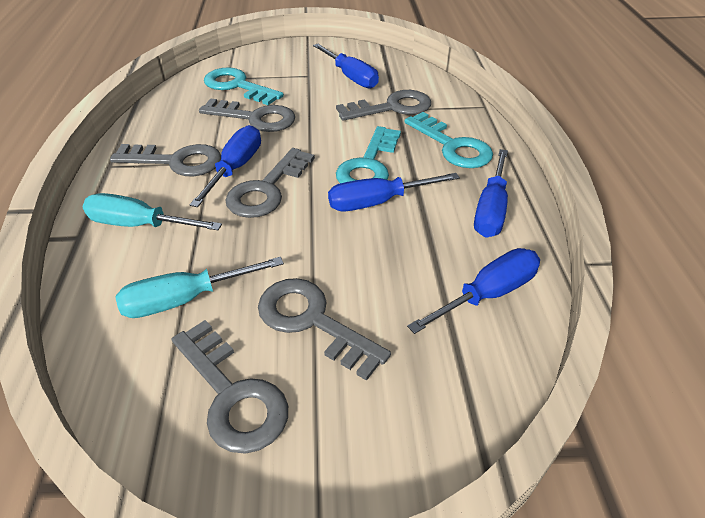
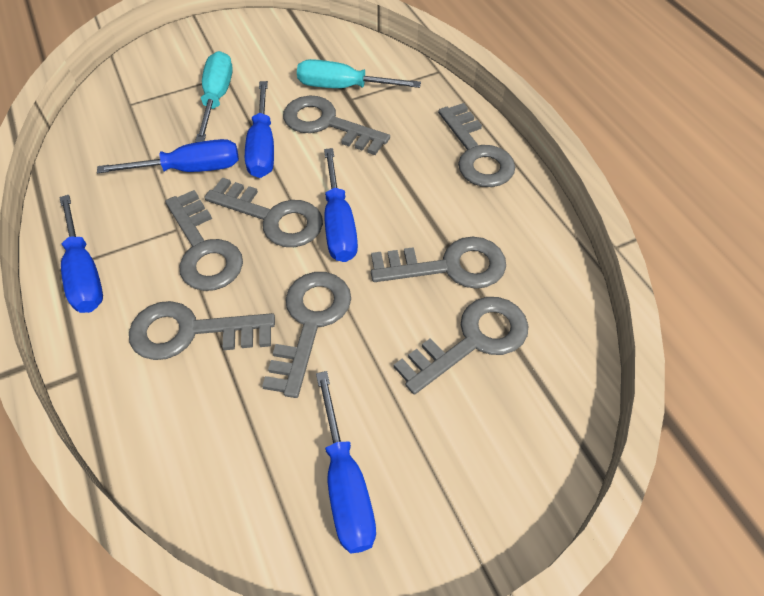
grey key: 6 -> 8
turquoise key: 3 -> 0

